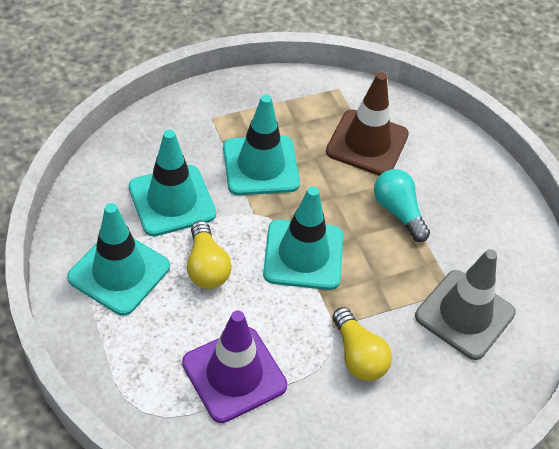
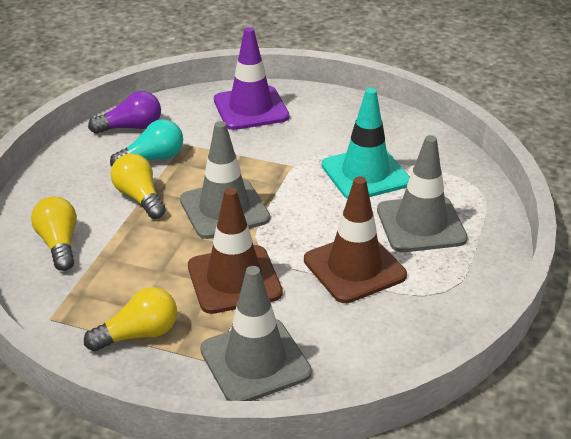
brown traffic cone: 1 -> 2
grey traffic cone: 1 -> 3
purple light bulb: 0 -> 1
turquoise traffic cone: 4 -> 1
yellow light bulb: 2 -> 3

